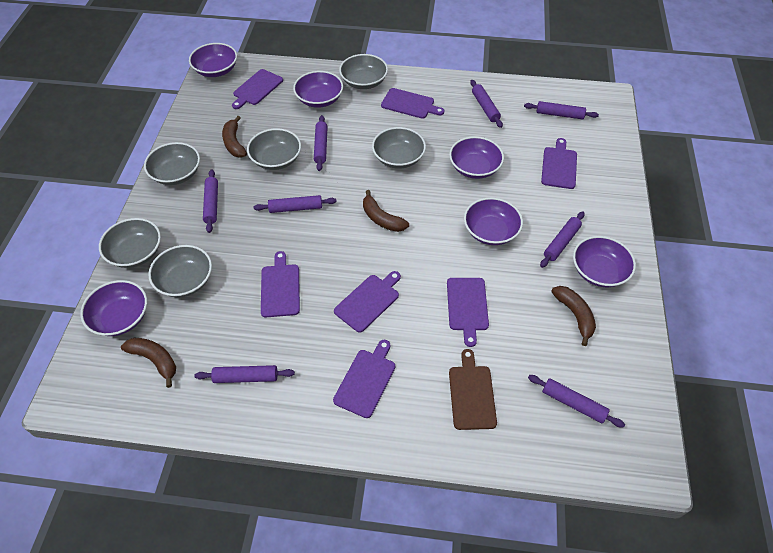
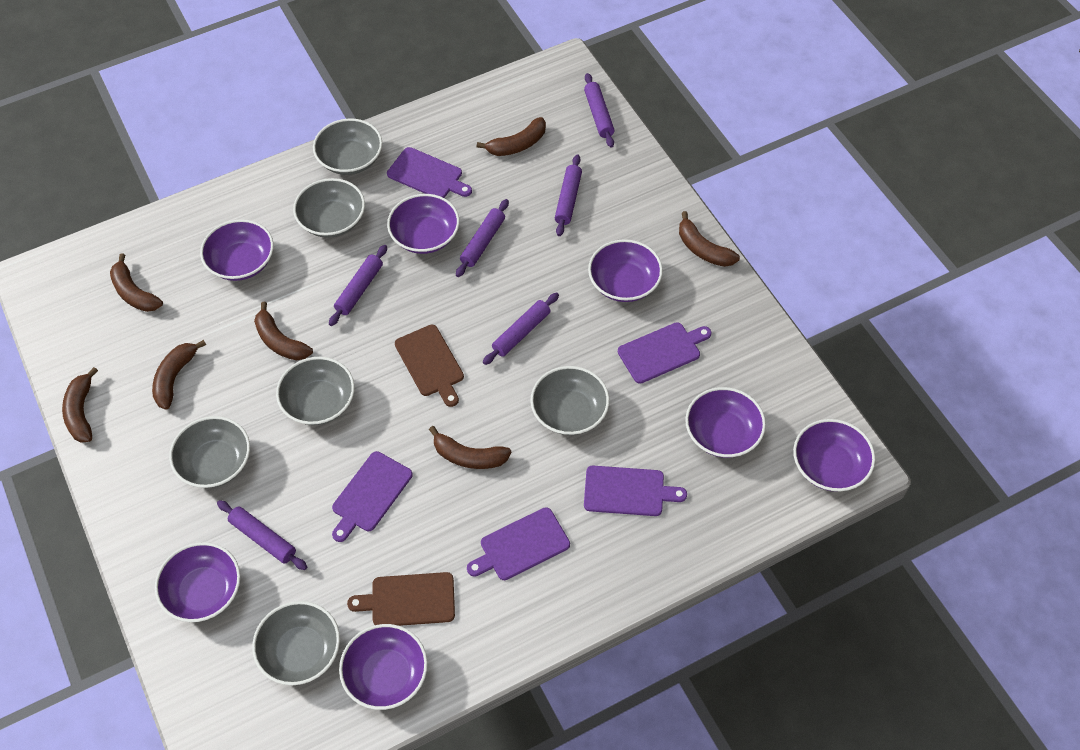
brown banana: 4 -> 7
brown cutting board: 1 -> 2
purple bowl: 6 -> 7
purple cutting board: 7 -> 5
purple rolling pin: 8 -> 6

